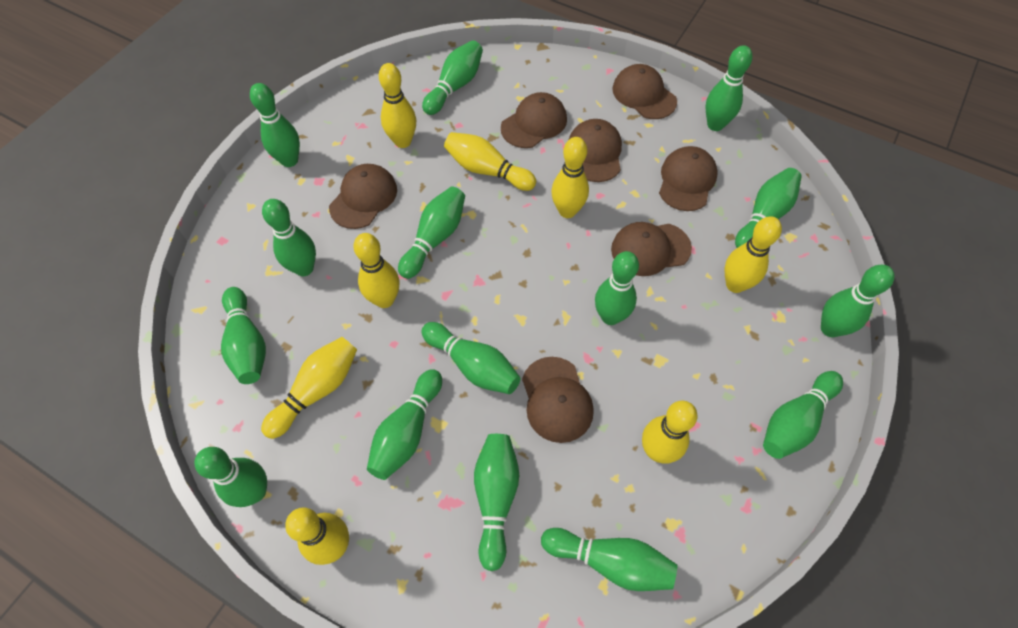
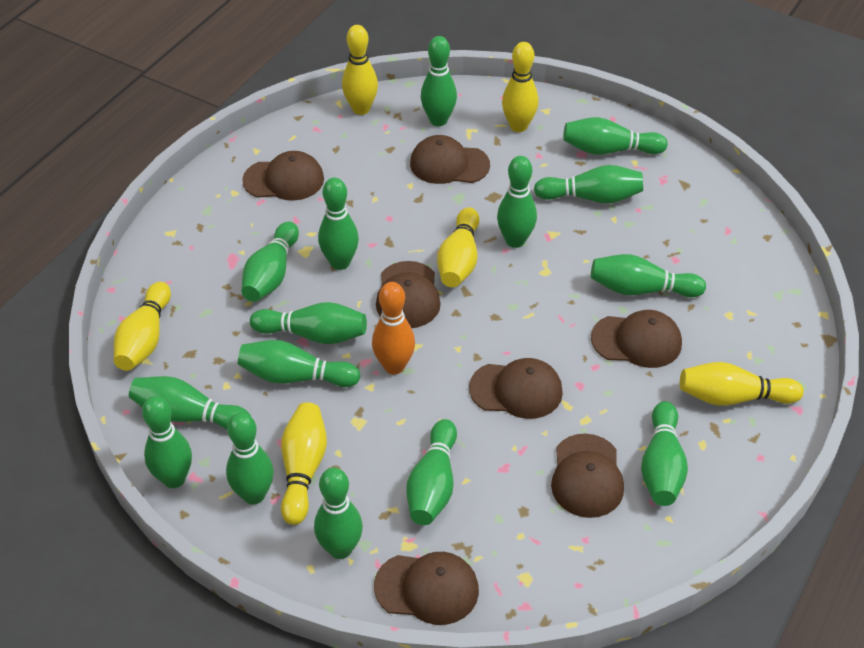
orange bowling pin: 0 -> 1
yellow bowling pin: 8 -> 6

